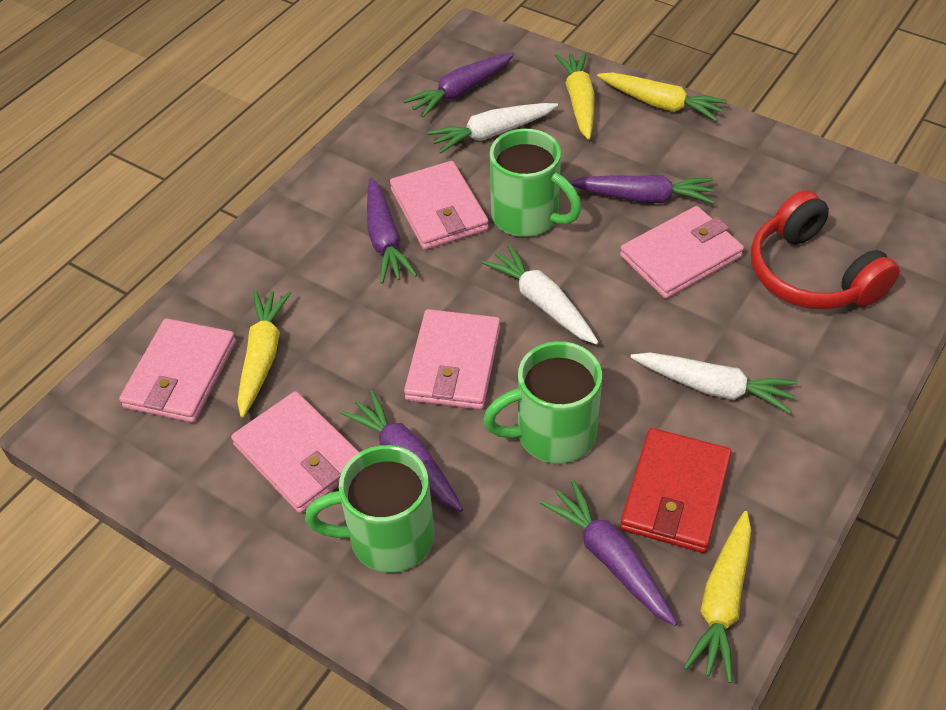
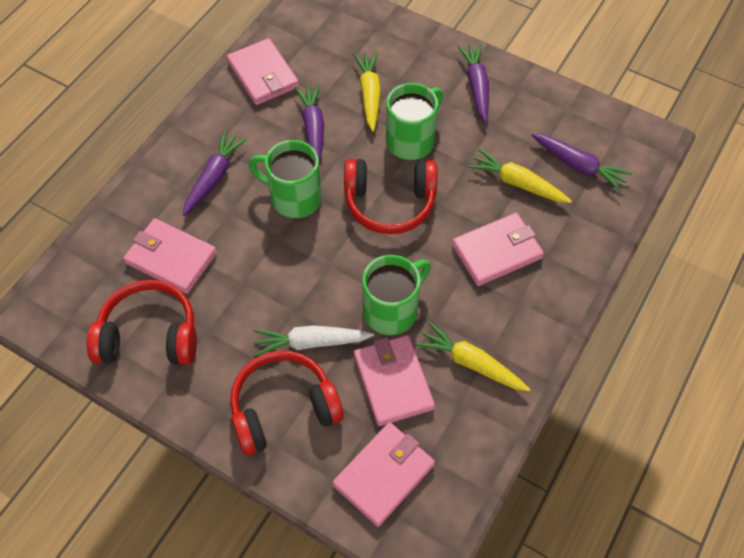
purple carrot: 5 -> 4
red headphones: 1 -> 3
red wallet: 1 -> 0
white carrot: 3 -> 1
yellow carrot: 4 -> 3

